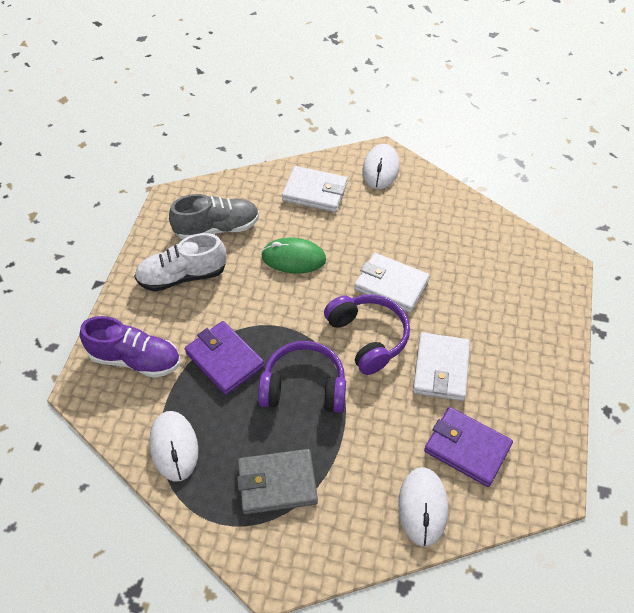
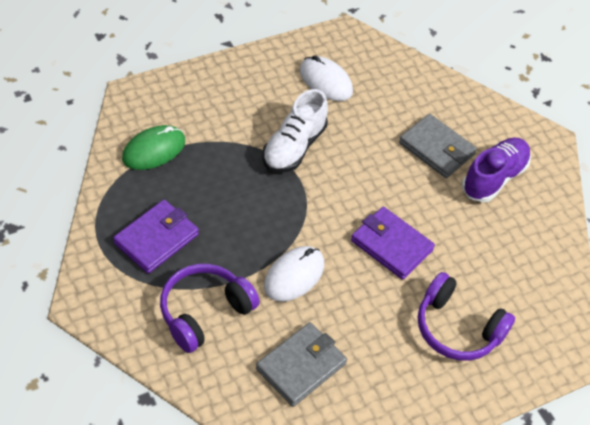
grey shoe: 1 -> 0
grey wallet: 1 -> 2
white mouse: 3 -> 2
white wallet: 3 -> 0

